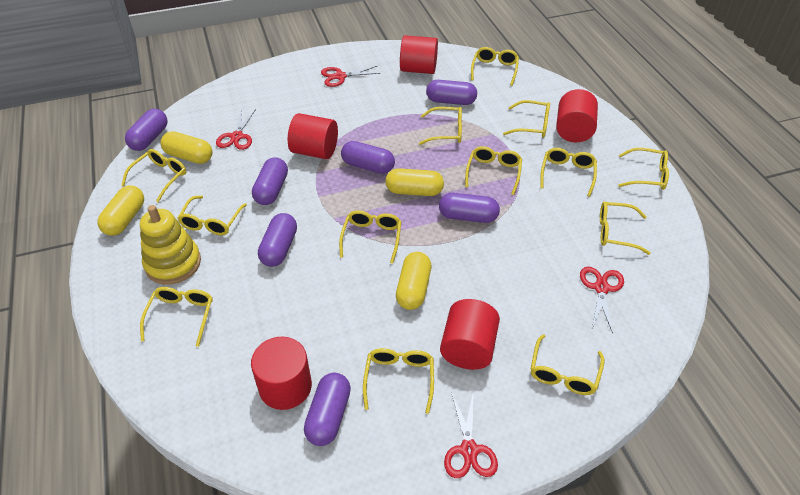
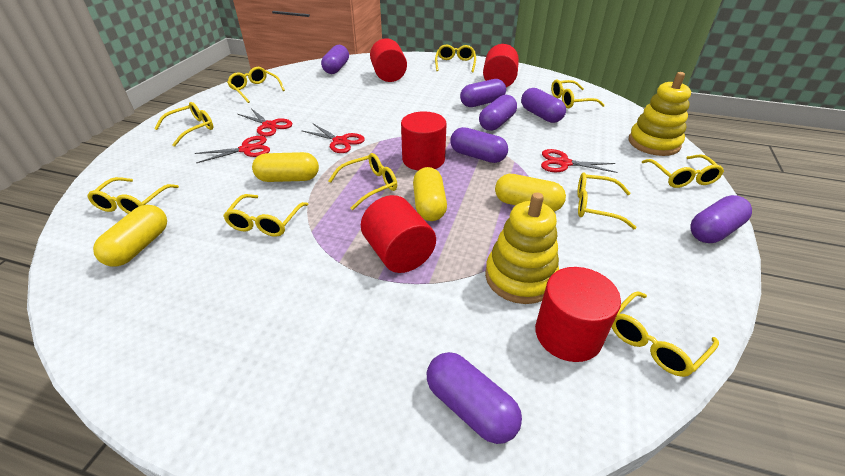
yellow glasses: 13 -> 10
yellow stacking toy: 1 -> 2

